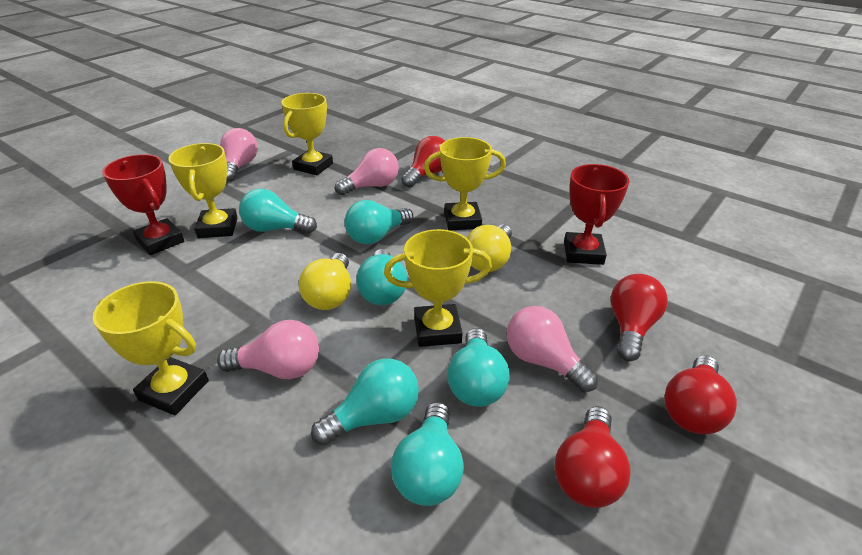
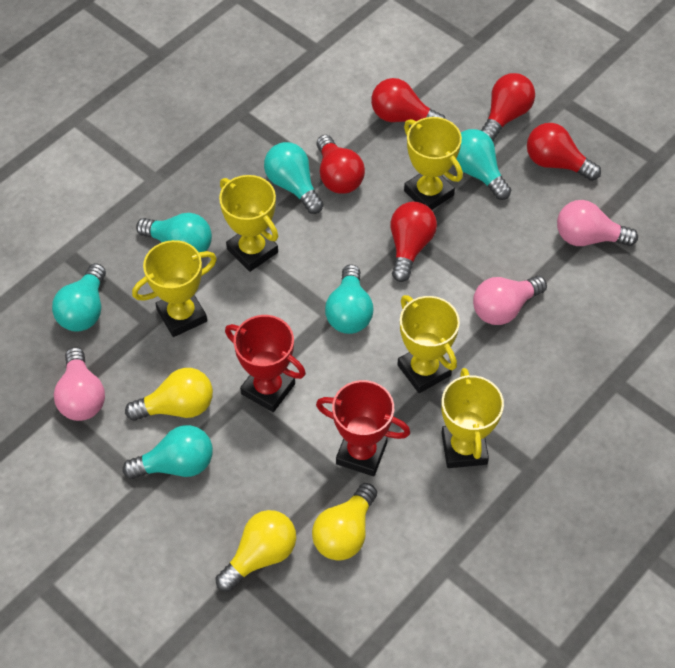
pink light bulb: 4 -> 3
red light bulb: 4 -> 5
yellow light bulb: 2 -> 3

